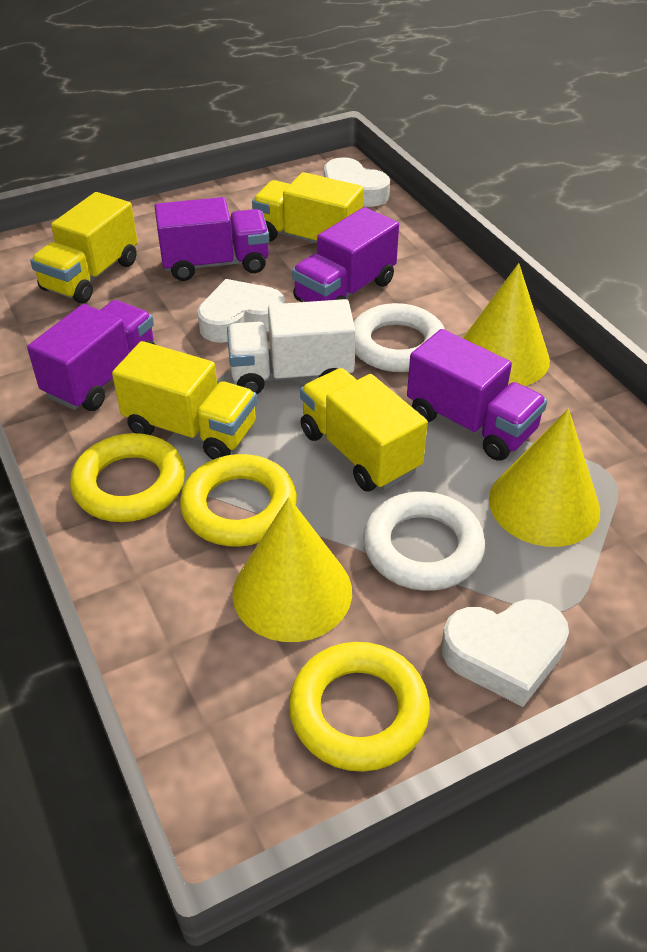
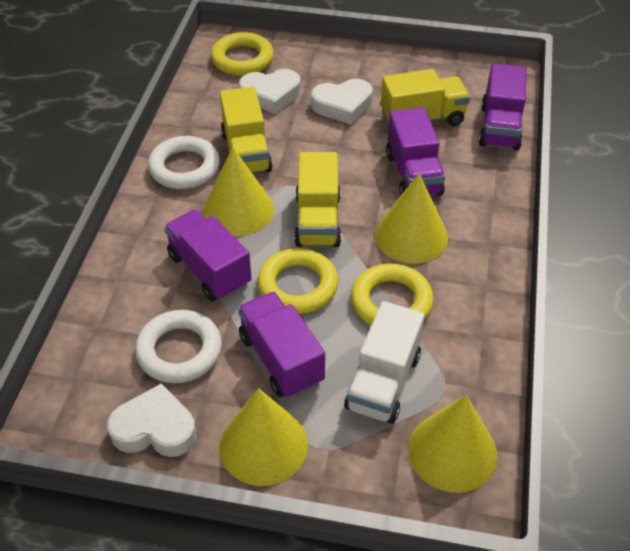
yellow cone: 3 -> 4
yellow truck: 4 -> 3

